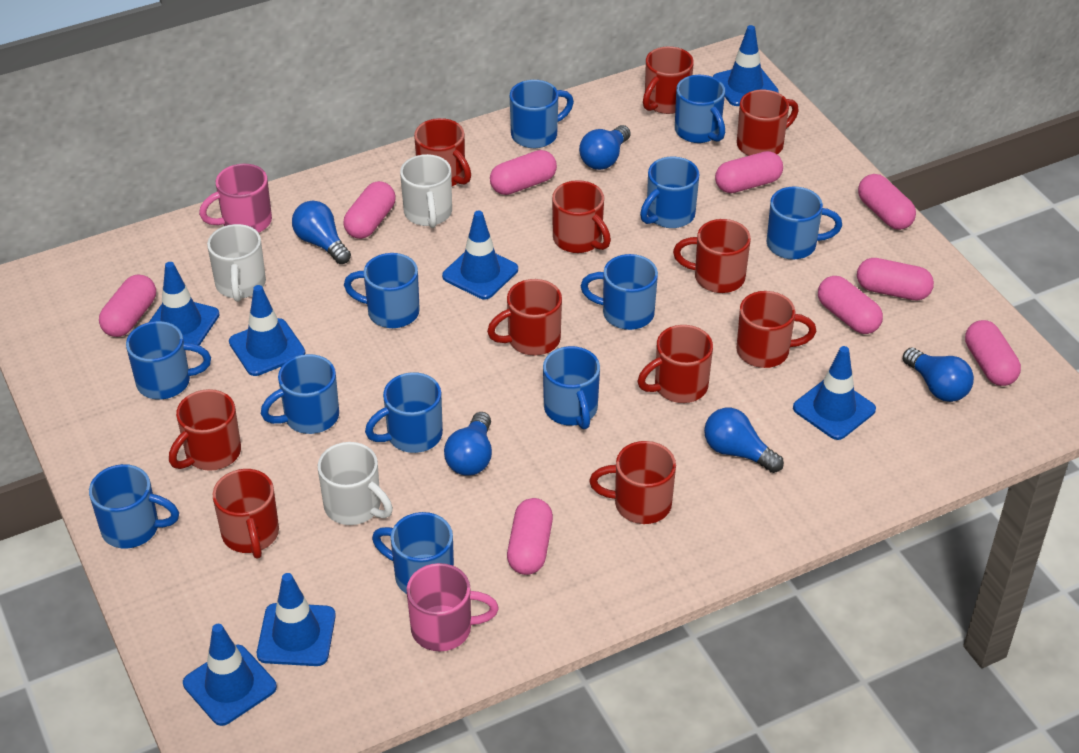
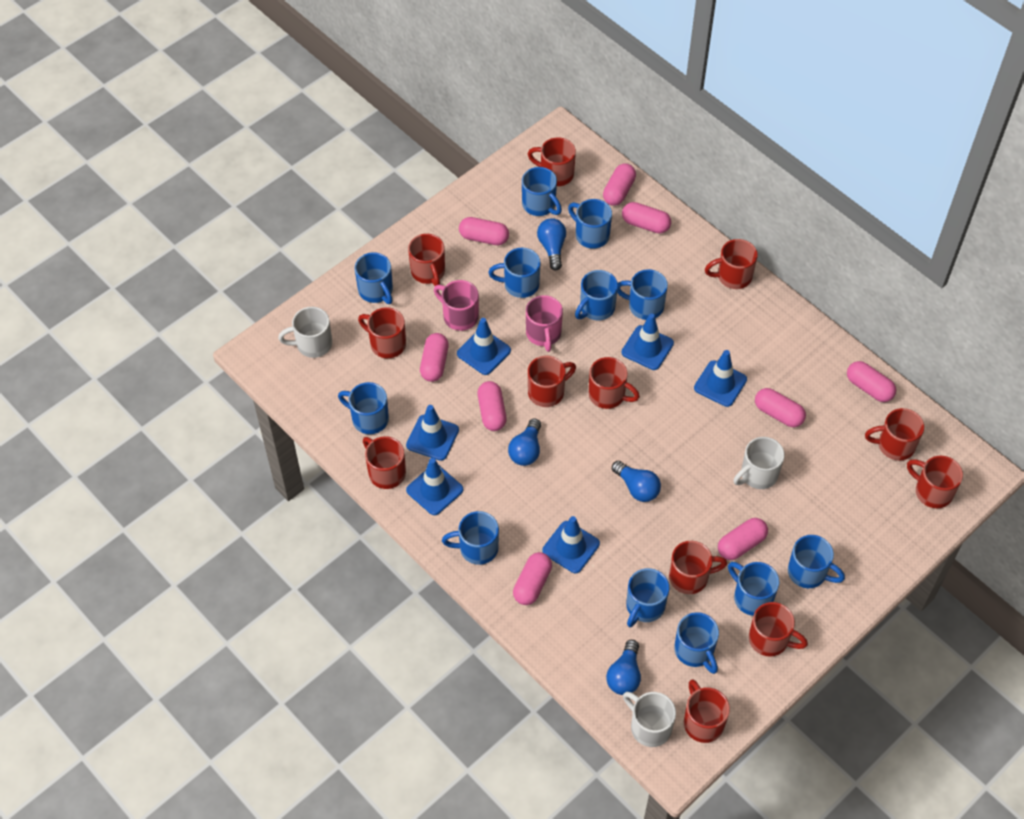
blue light bulb: 5 -> 4
blue traffic cone: 7 -> 6
red mug: 11 -> 12

